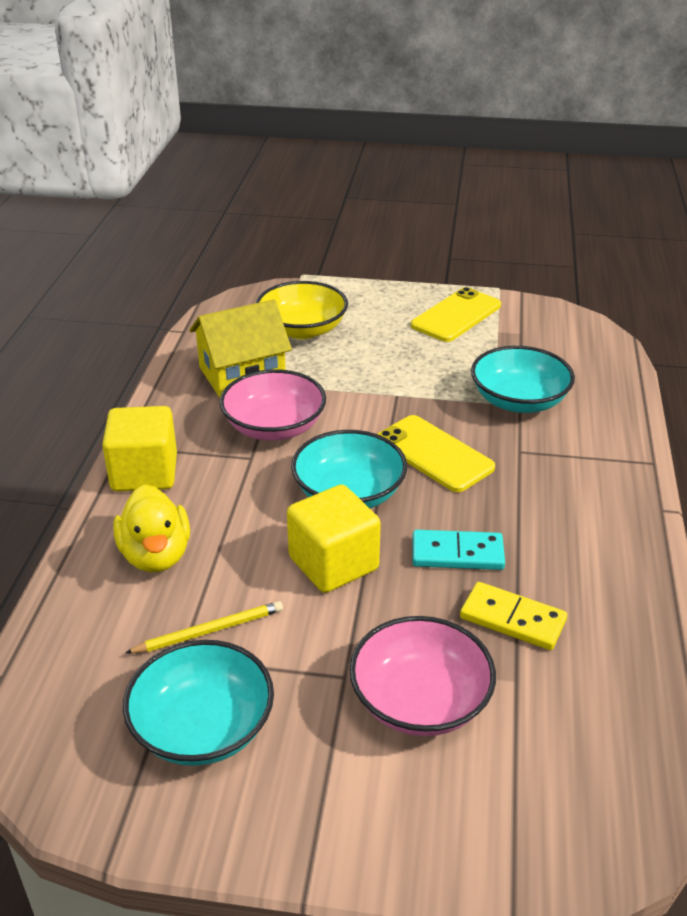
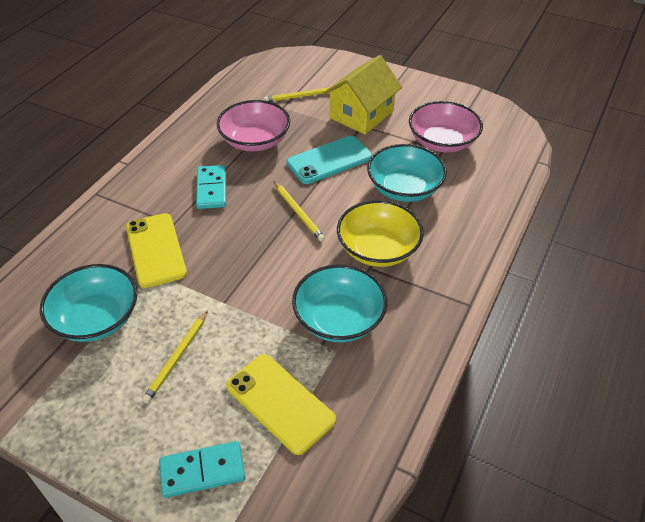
turquoise domino: 1 -> 2
turquoise phone: 0 -> 1
yellow cube: 2 -> 0
yellow domino: 1 -> 0
yellow duck: 1 -> 0
yellow pencil: 1 -> 3

